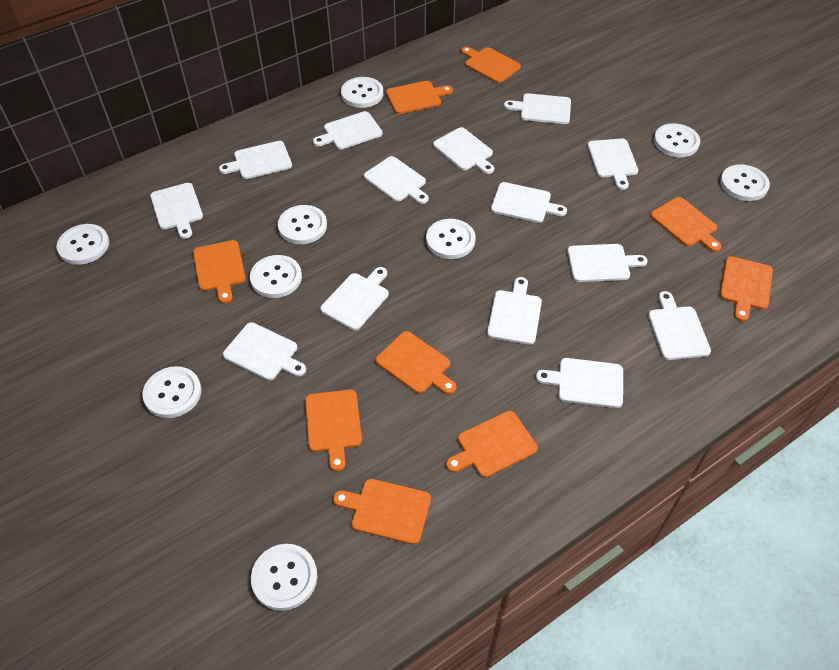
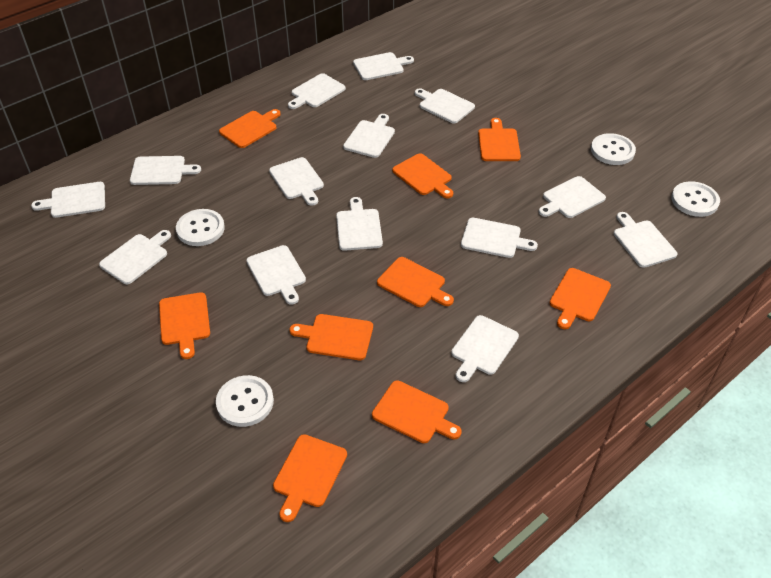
white button: 9 -> 4

